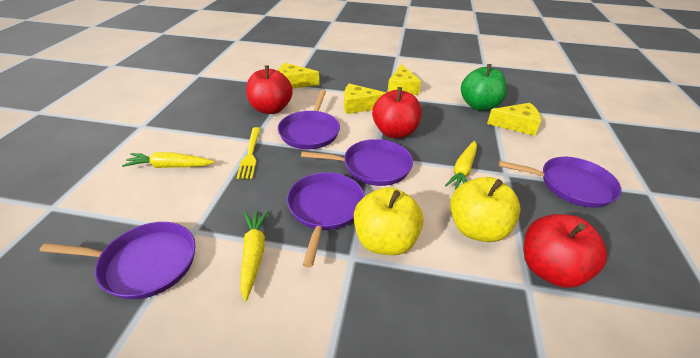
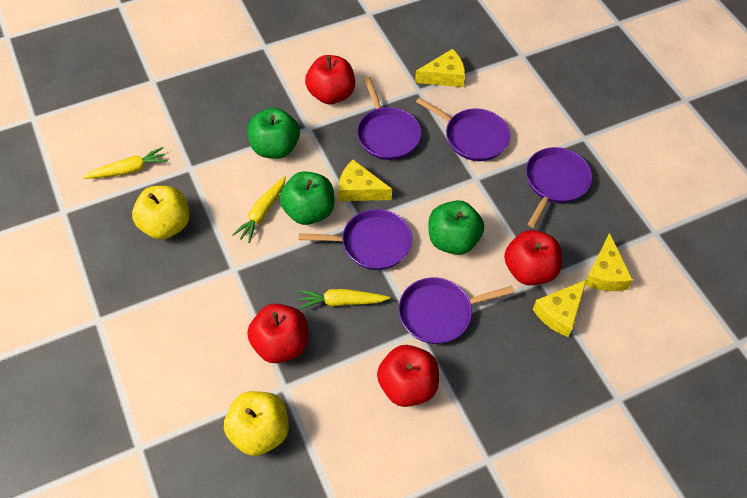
green apple: 1 -> 3
red apple: 3 -> 4
yellow fork: 1 -> 0

